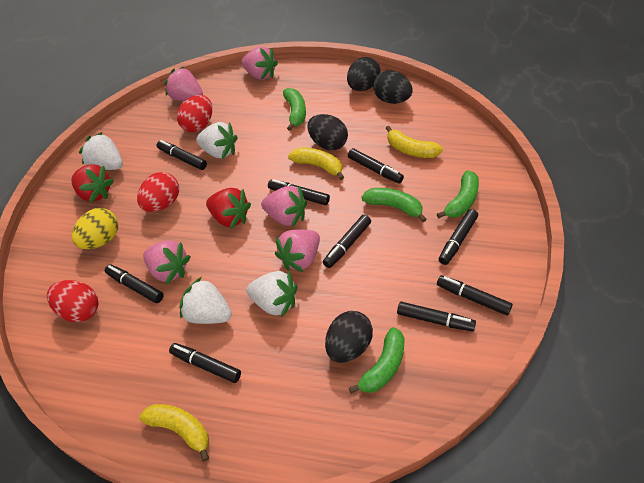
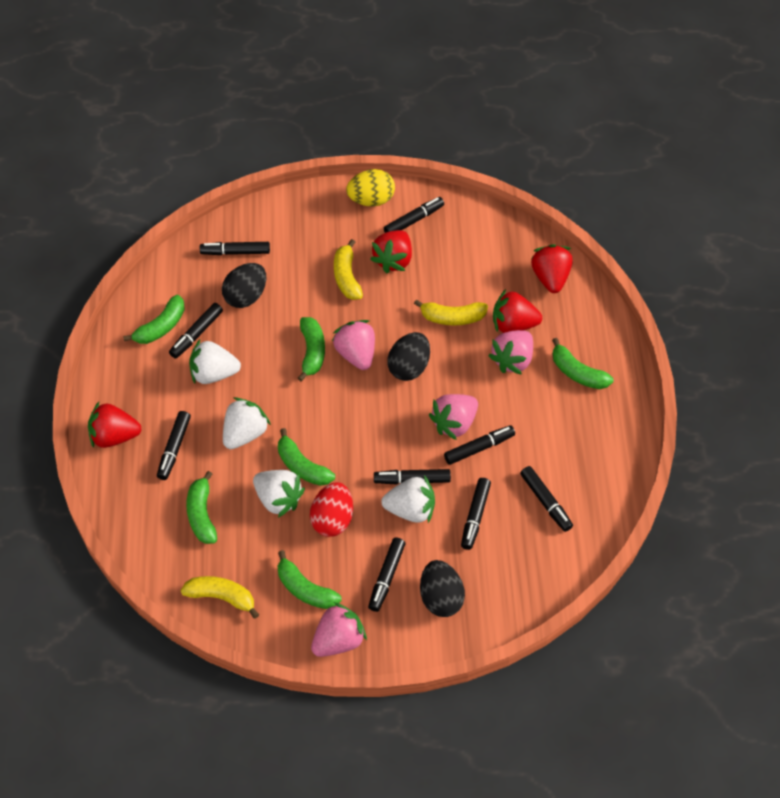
black egg: 4 -> 3
green banana: 4 -> 6
pink strawberry: 5 -> 4
red egg: 3 -> 1
red strawberry: 2 -> 4

